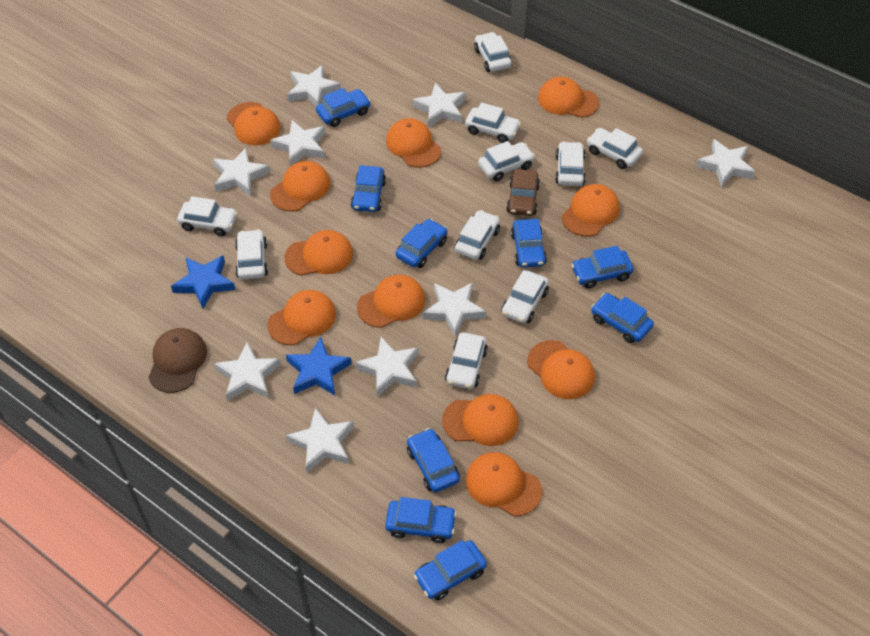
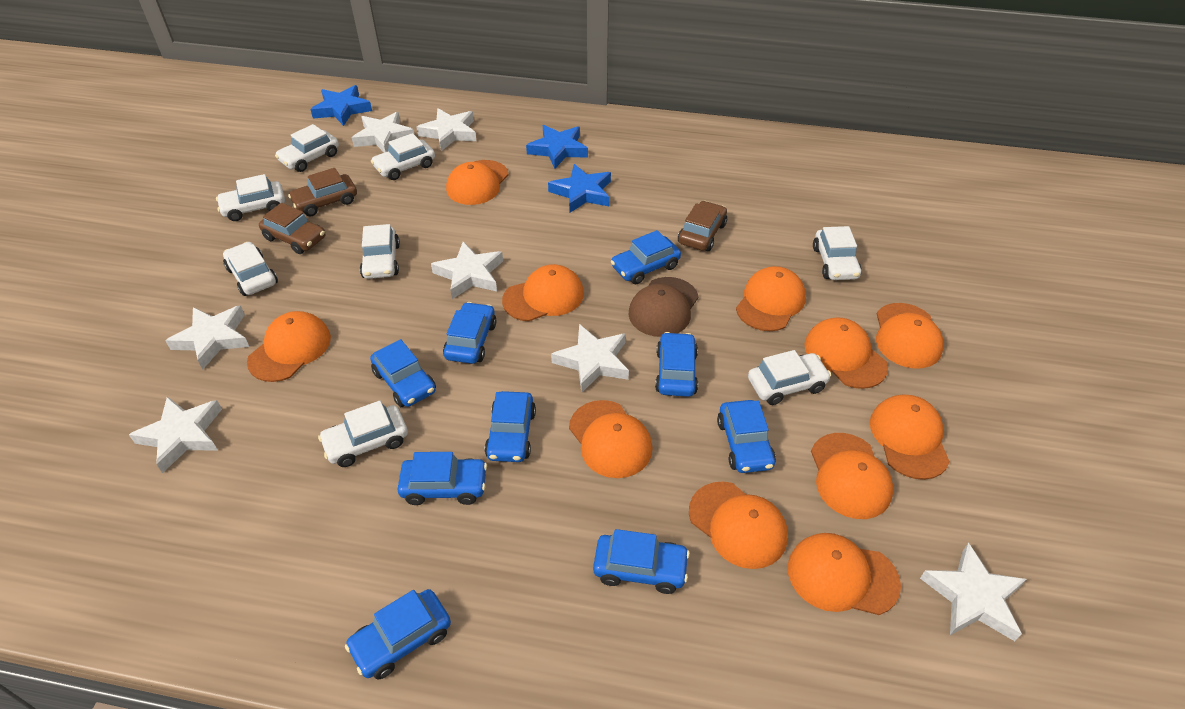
blue star: 2 -> 3
brown car: 1 -> 3
white car: 10 -> 8
white star: 9 -> 7

